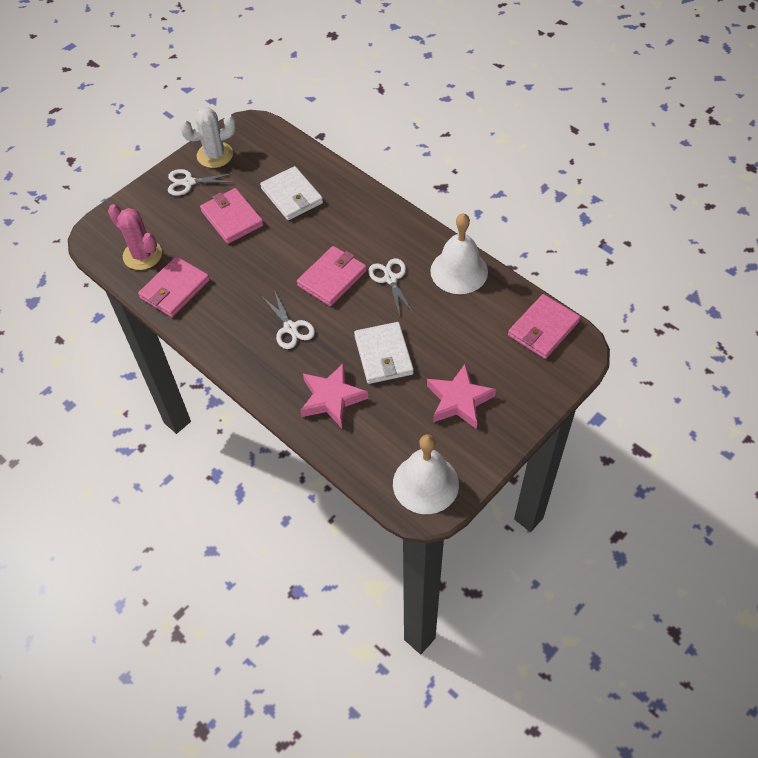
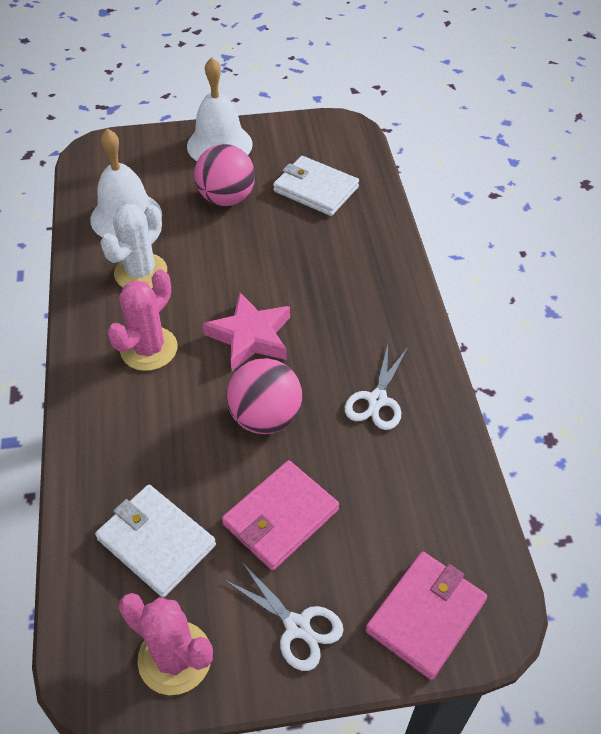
pink ball: 0 -> 2
pink cactus: 1 -> 2
pink star: 2 -> 1
pink wallet: 4 -> 2
white scissors: 3 -> 2

